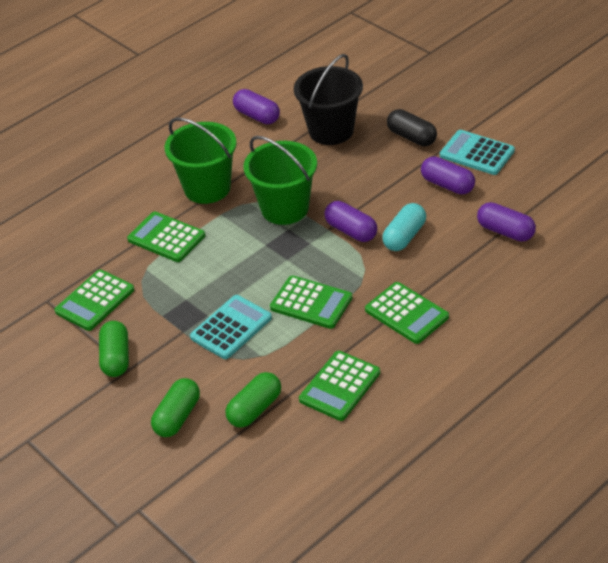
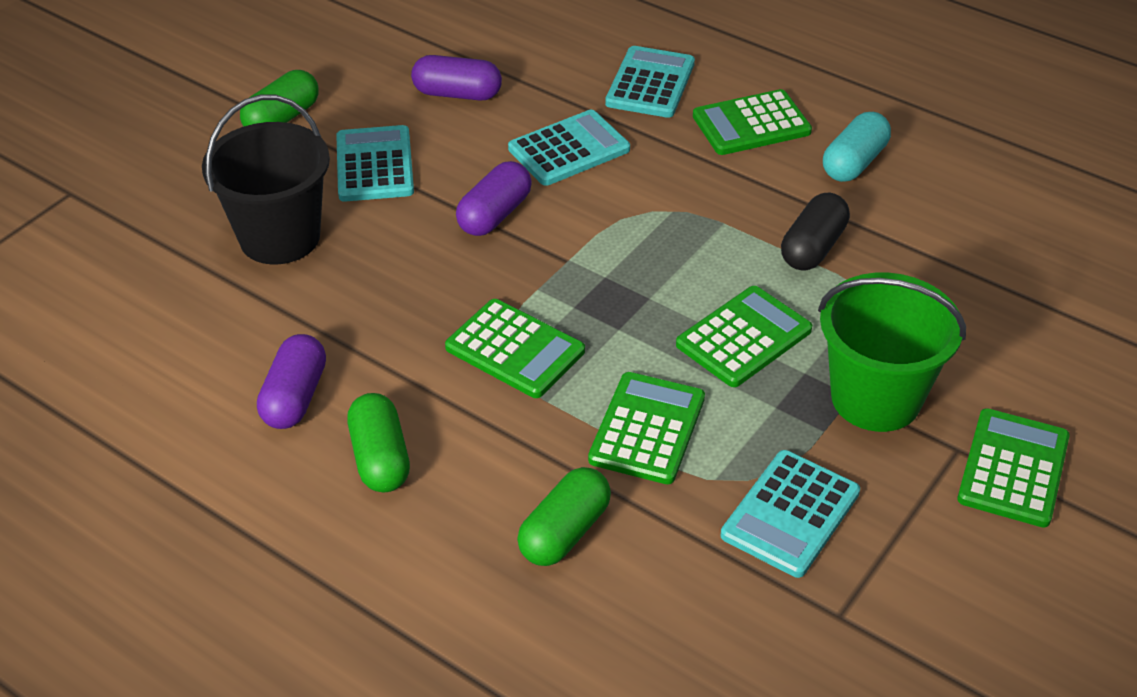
green bucket: 2 -> 1
purple capsule: 4 -> 3
turquoise calculator: 2 -> 4

